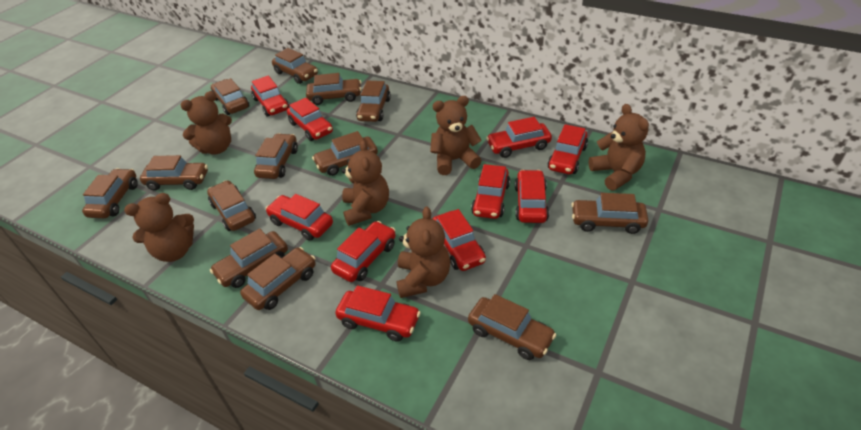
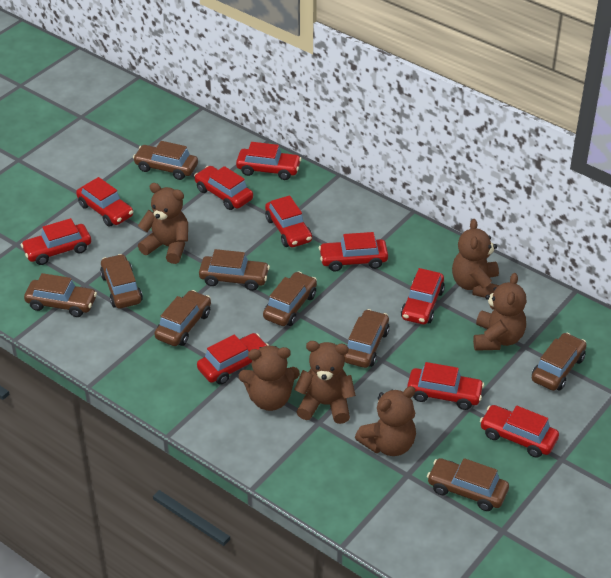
brown car: 13 -> 9

